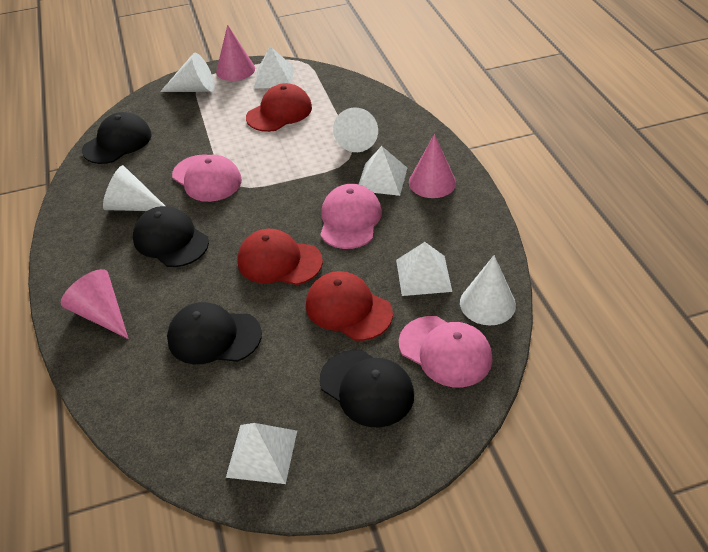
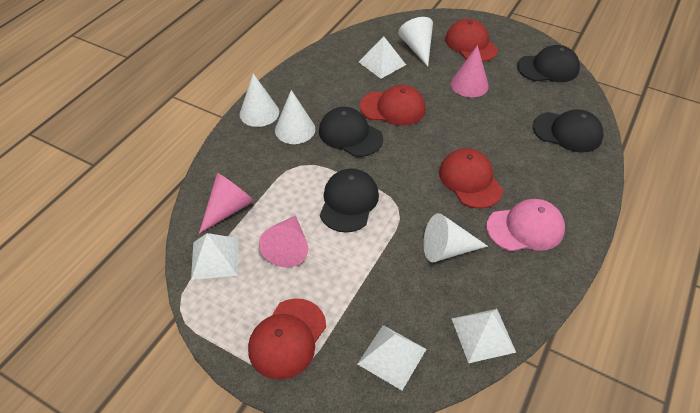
pink cap: 3 -> 1
red cap: 3 -> 4

